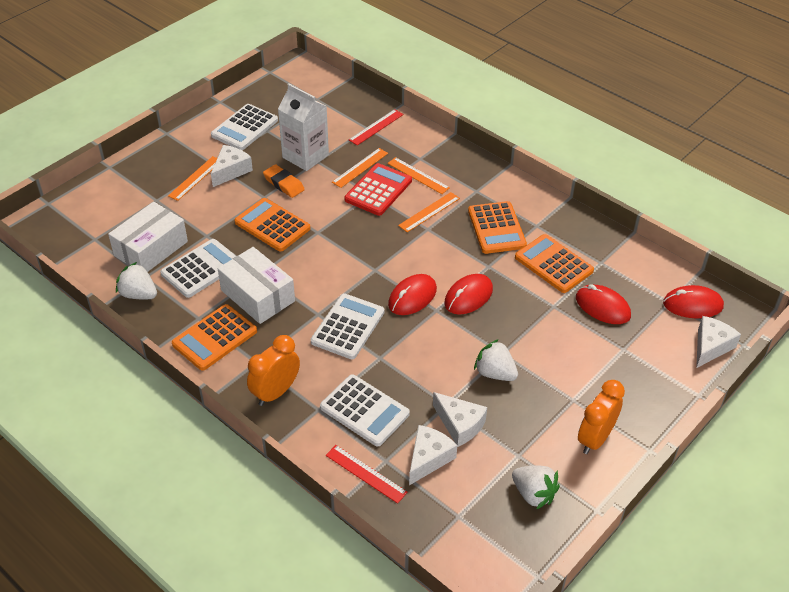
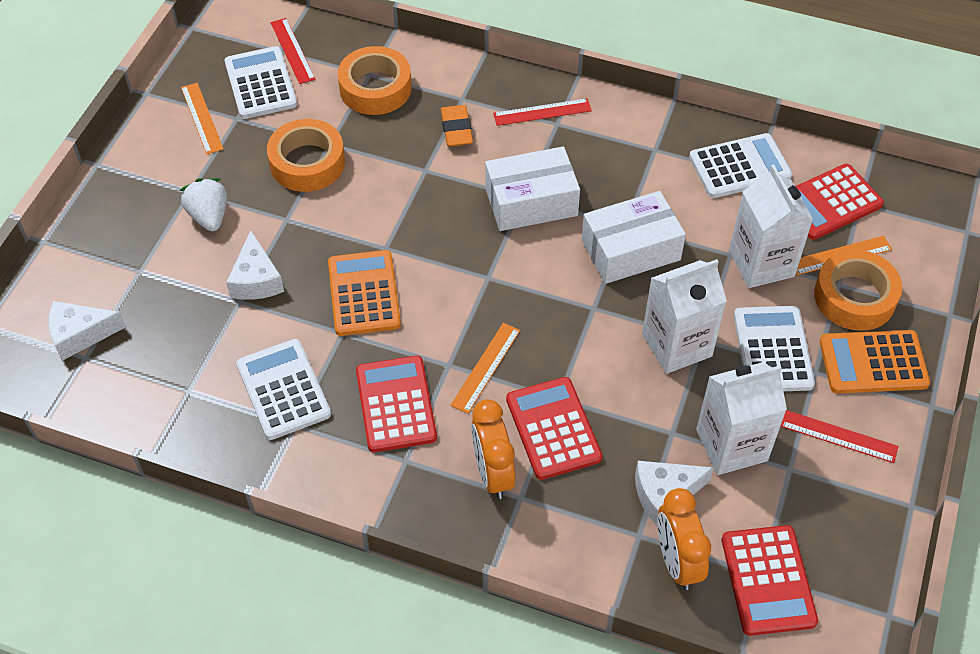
orange calculator: 4 -> 2
orange ruler: 4 -> 3
orange tape: 0 -> 3
red calculator: 1 -> 4
red mouse: 4 -> 0
red ruler: 2 -> 3
white carton: 1 -> 3
white cheese: 4 -> 3
white strawberry: 3 -> 1

